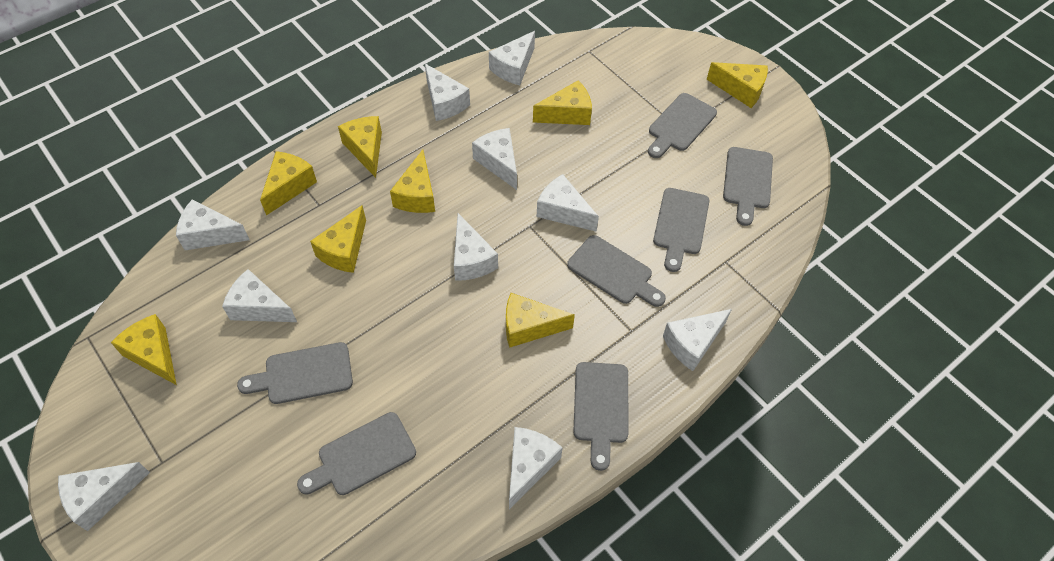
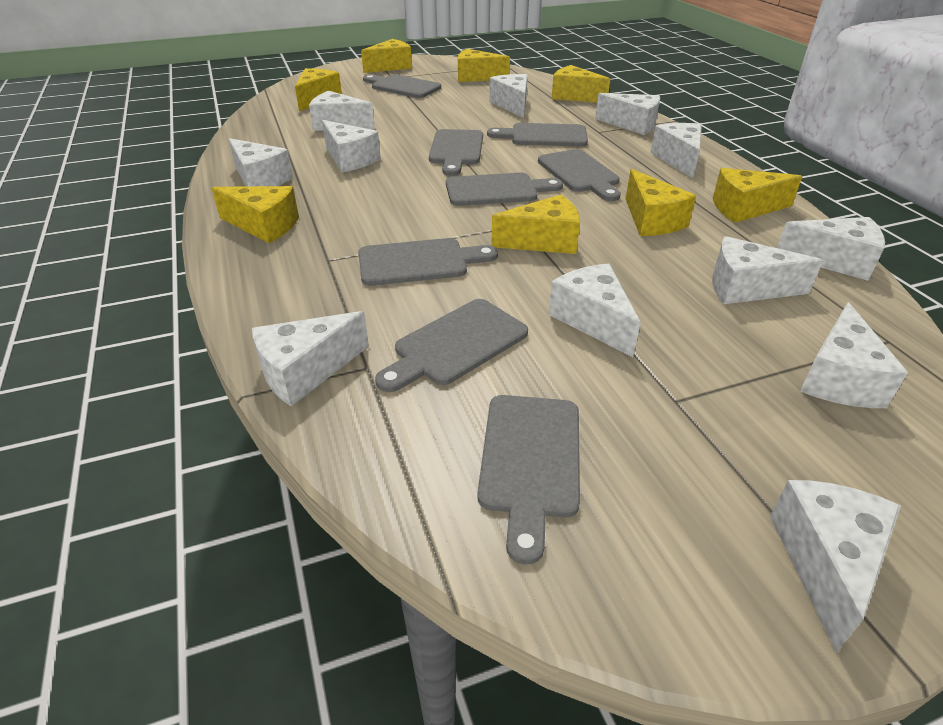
grey cutting board: 7 -> 8
white cheese: 10 -> 12

